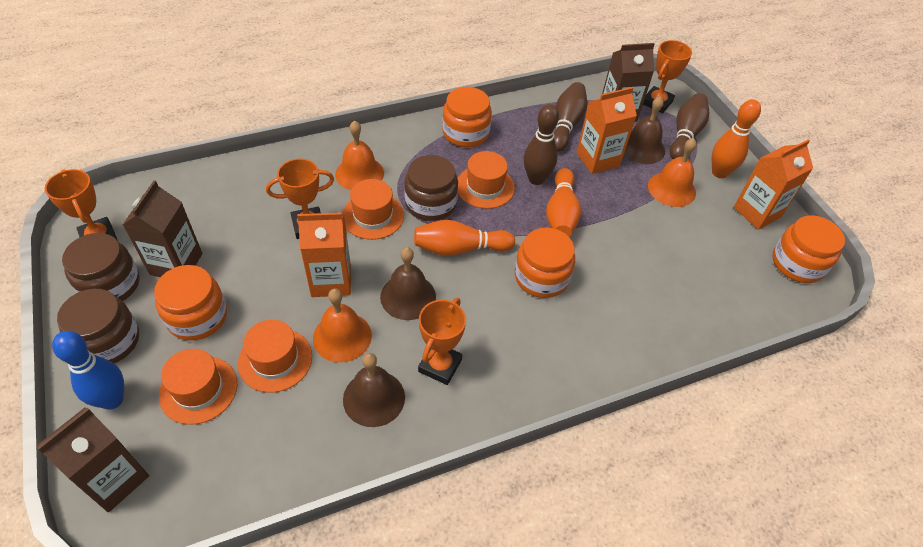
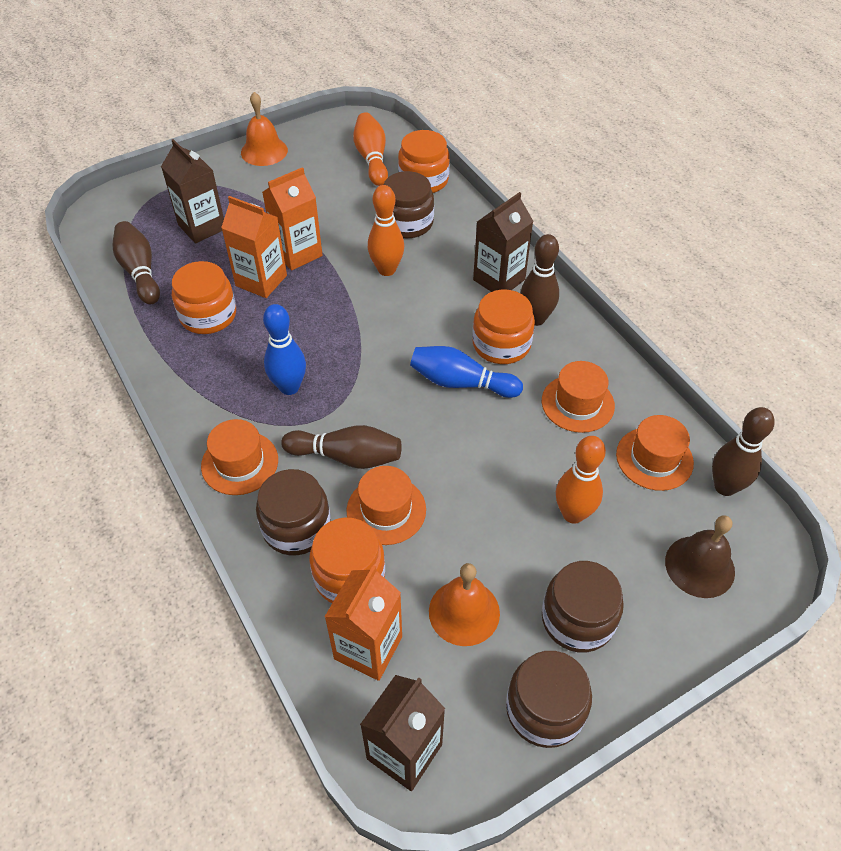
blue bowling pin: 1 -> 2
brown bell: 3 -> 1
brown bowling pin: 3 -> 4
brown jar: 3 -> 4
orange bell: 3 -> 2
orange trophy: 4 -> 0

